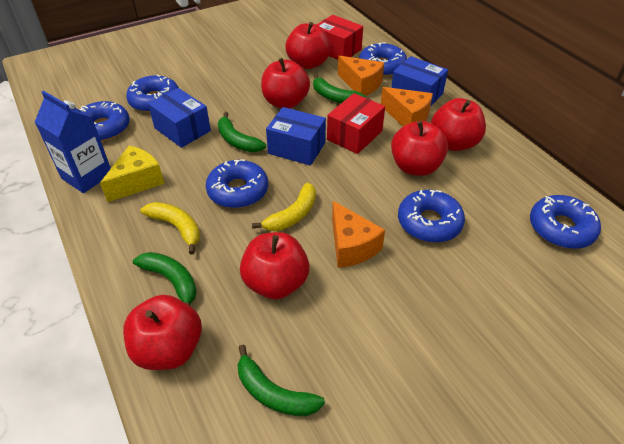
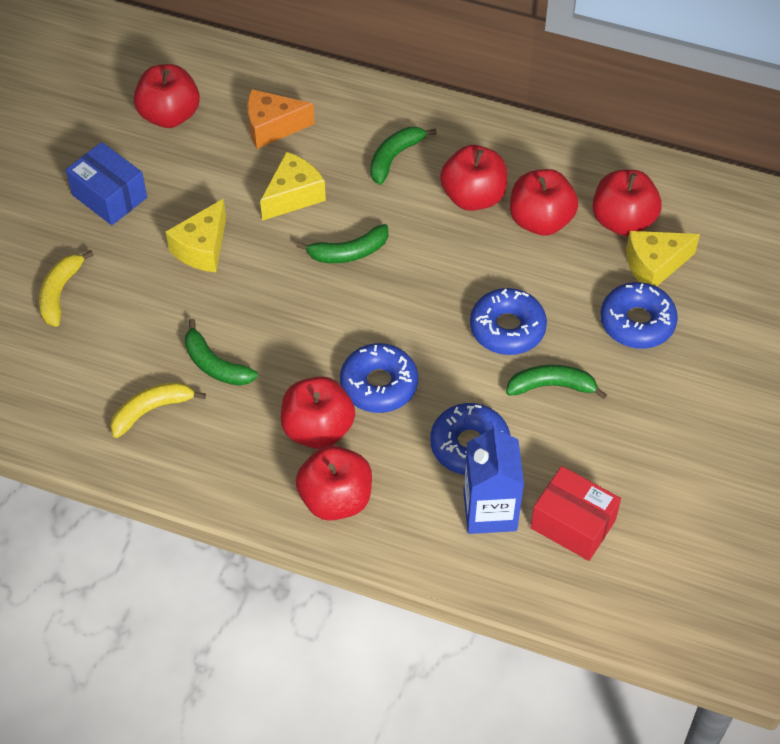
blue box: 3 -> 1
blue donut: 6 -> 4
orange cheese: 3 -> 1
red box: 2 -> 1
yellow cheese: 1 -> 3

